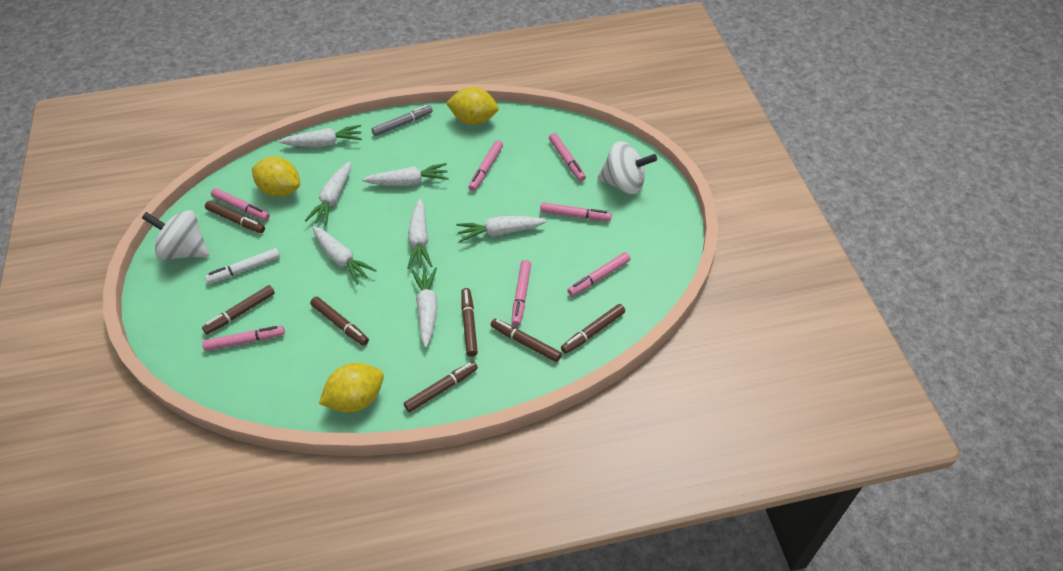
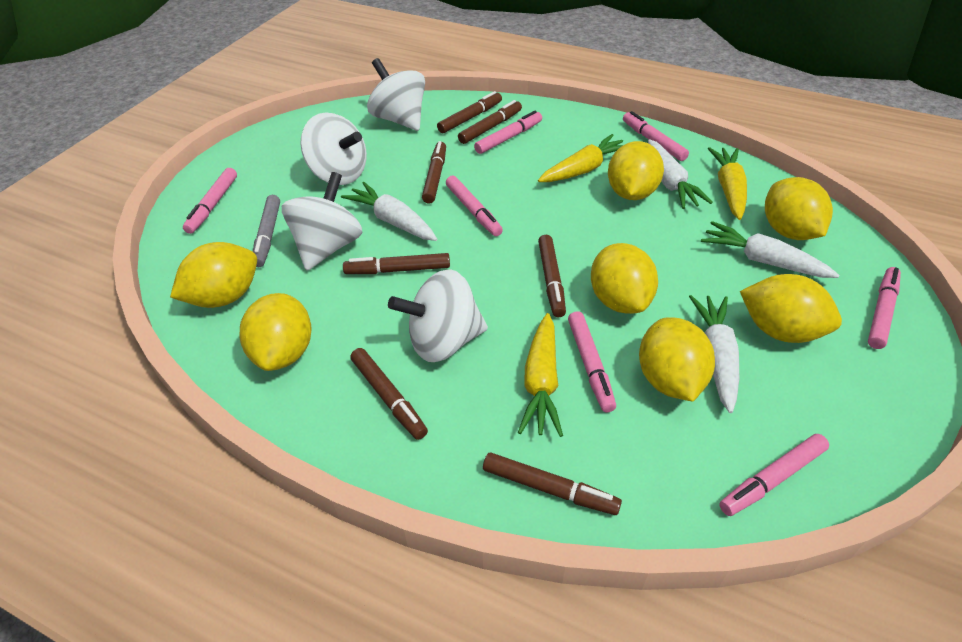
white carrot: 7 -> 4
white marker: 1 -> 0
white spinning top: 2 -> 4
yellow carrot: 0 -> 3
yellow lemon: 3 -> 7

